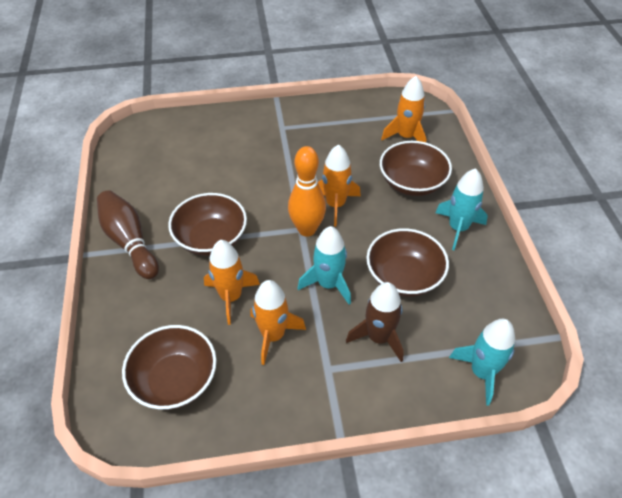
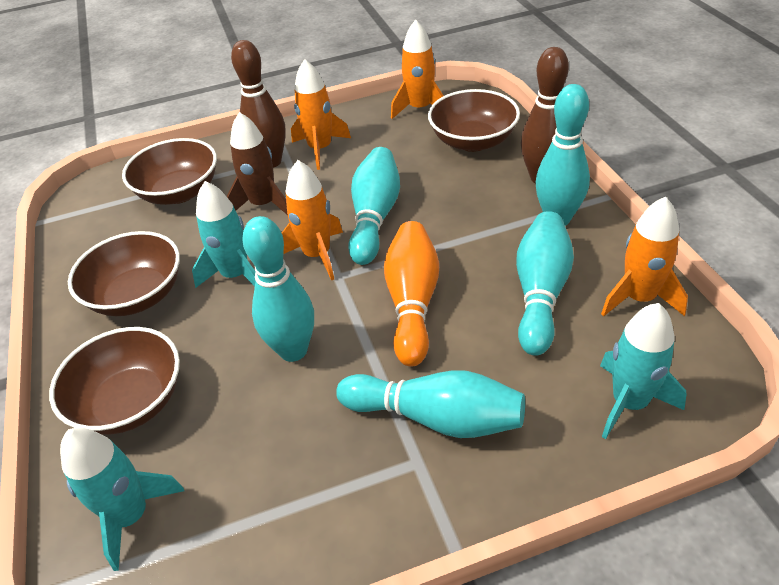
brown bowling pin: 1 -> 2
turquoise bowling pin: 0 -> 5

